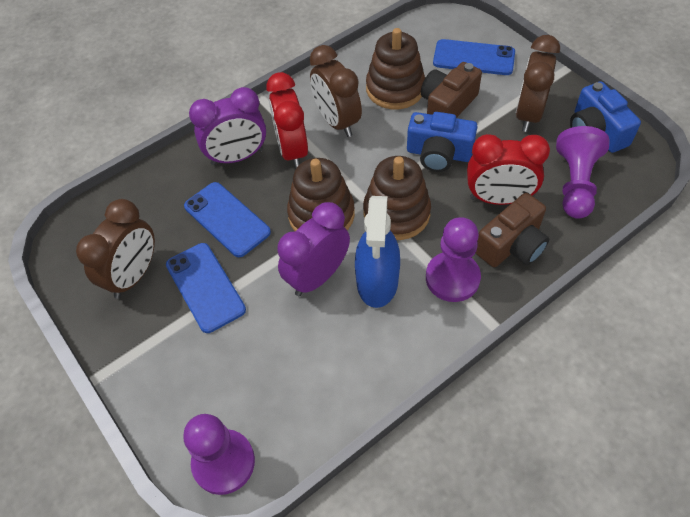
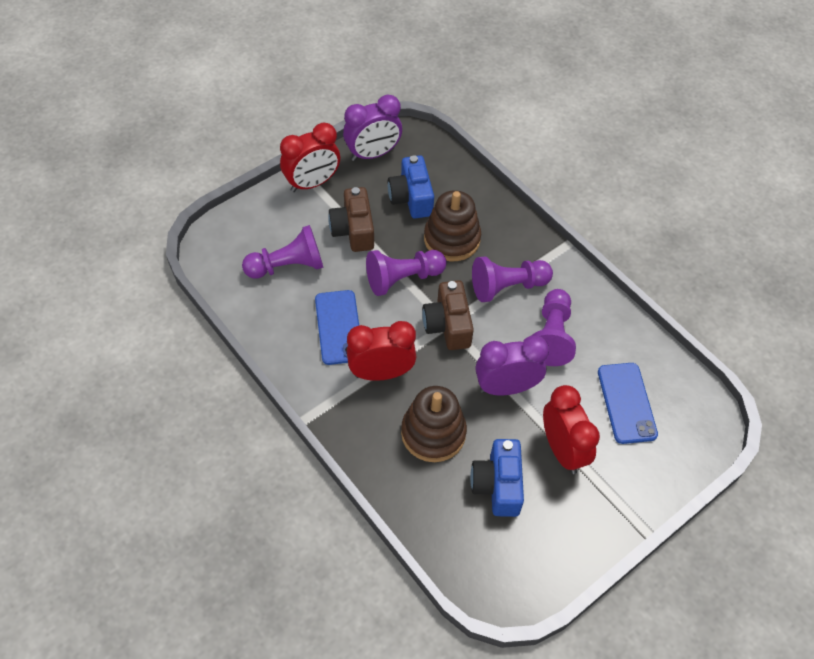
blue phone: 3 -> 2
blue spray bottle: 1 -> 0
brown clock: 3 -> 0
brown stacking toy: 3 -> 2
purple pawn: 3 -> 4
red clock: 2 -> 3

